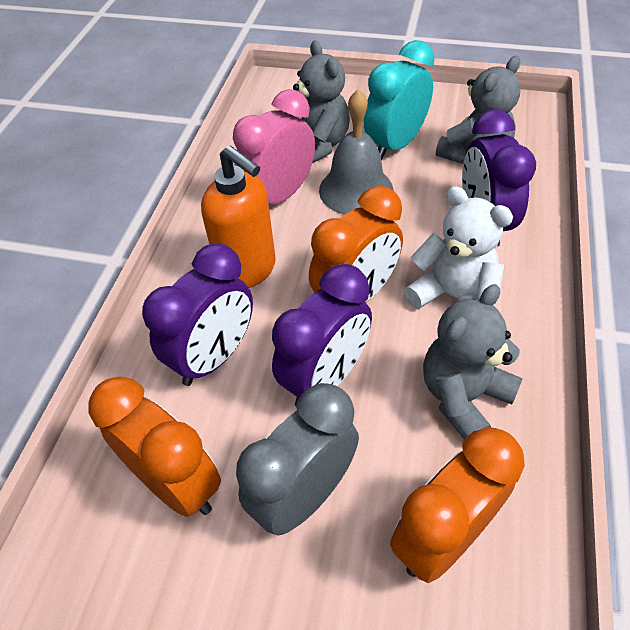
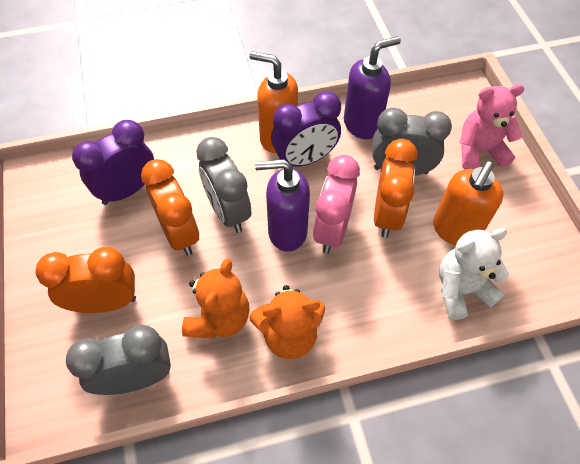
grey bell: 1 -> 0
grey clock: 1 -> 3
grey teddy bear: 3 -> 0
orange soap dispenser: 1 -> 2
orange teddy bear: 0 -> 2
pink teddy bear: 0 -> 1
purple clock: 3 -> 2
purple soap dispenser: 0 -> 2
turquoise clock: 1 -> 0

